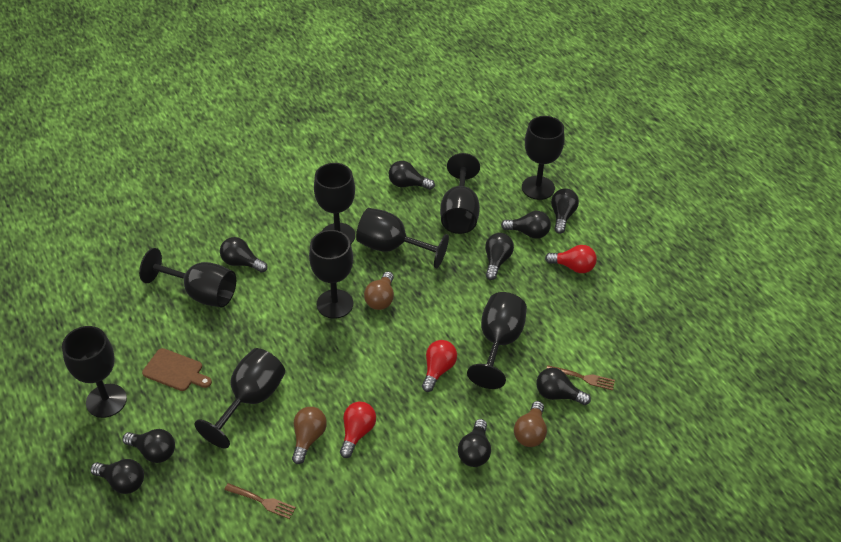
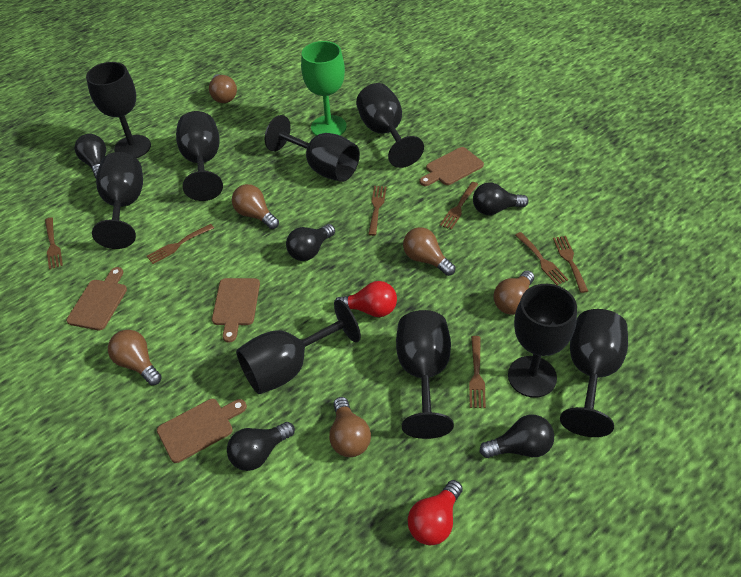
black light bulb: 9 -> 5
brown cutting board: 1 -> 4
brown fork: 2 -> 7
brown light bulb: 3 -> 6
green goblet: 0 -> 1
red light bulb: 3 -> 2

